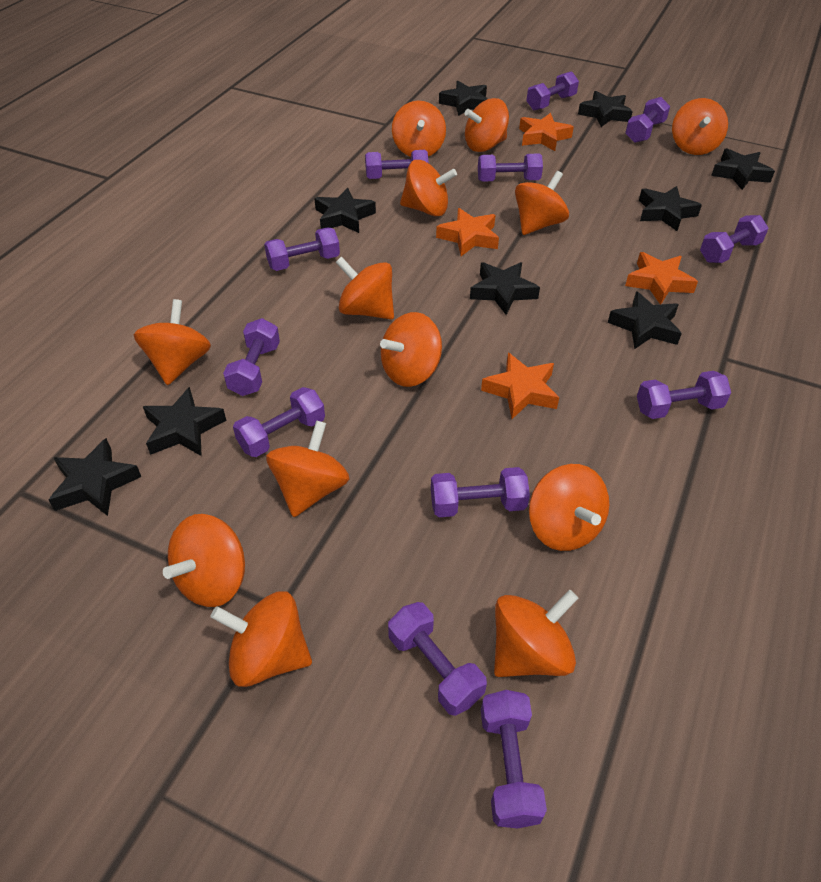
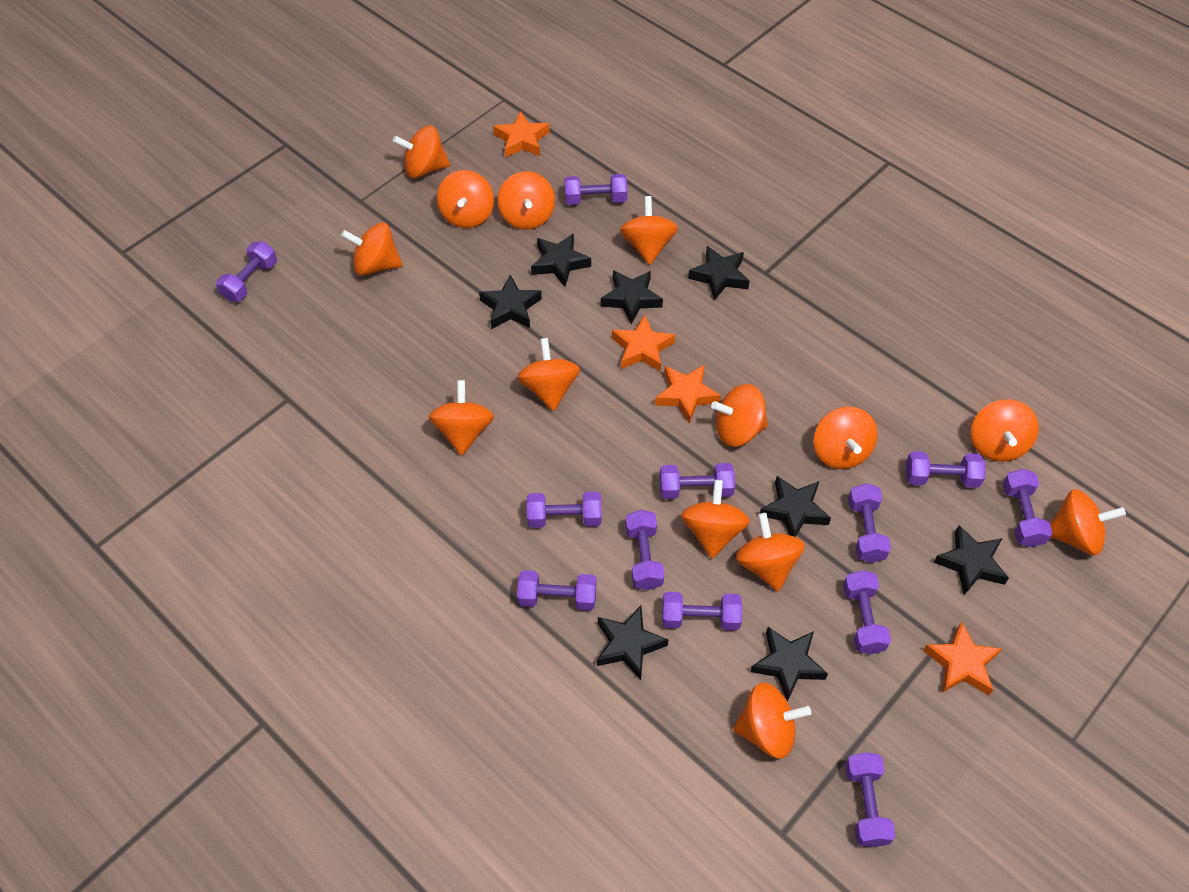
black star: 9 -> 8
orange spinning top: 13 -> 14

